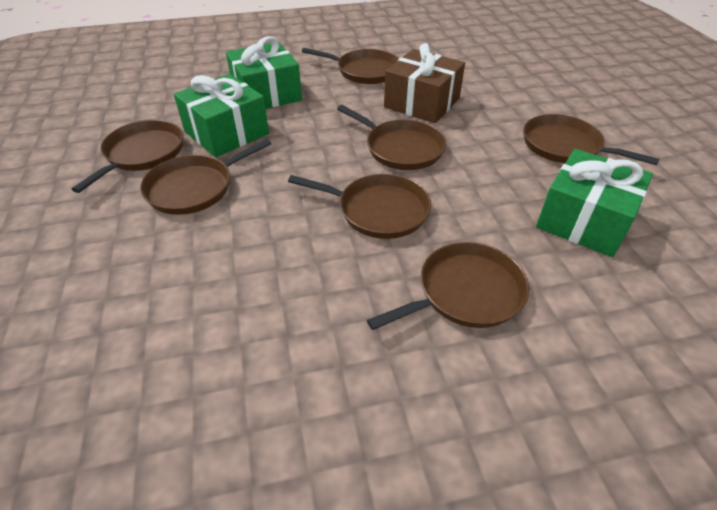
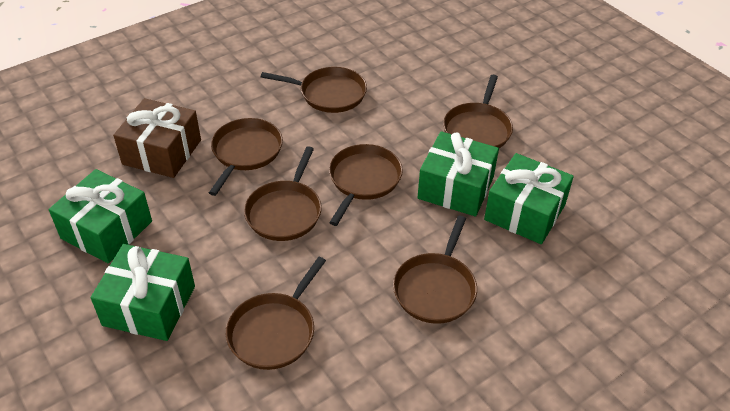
green gift: 3 -> 4

